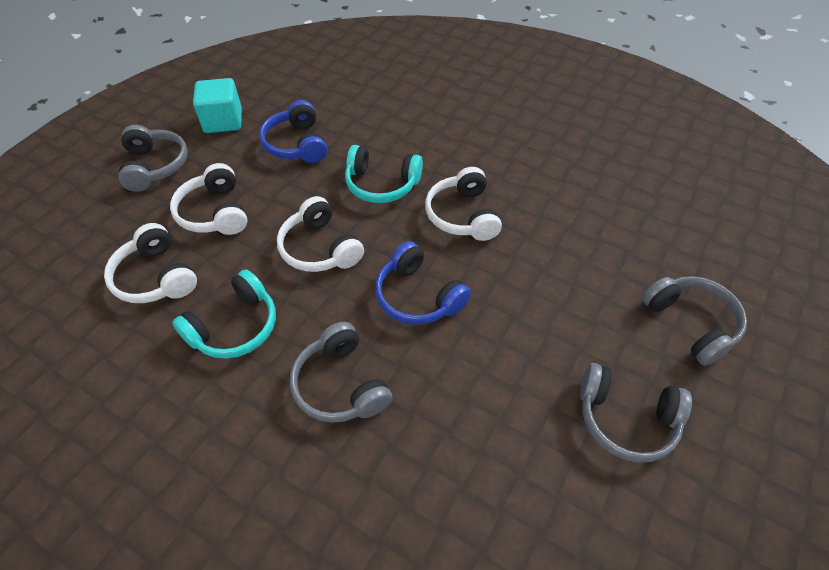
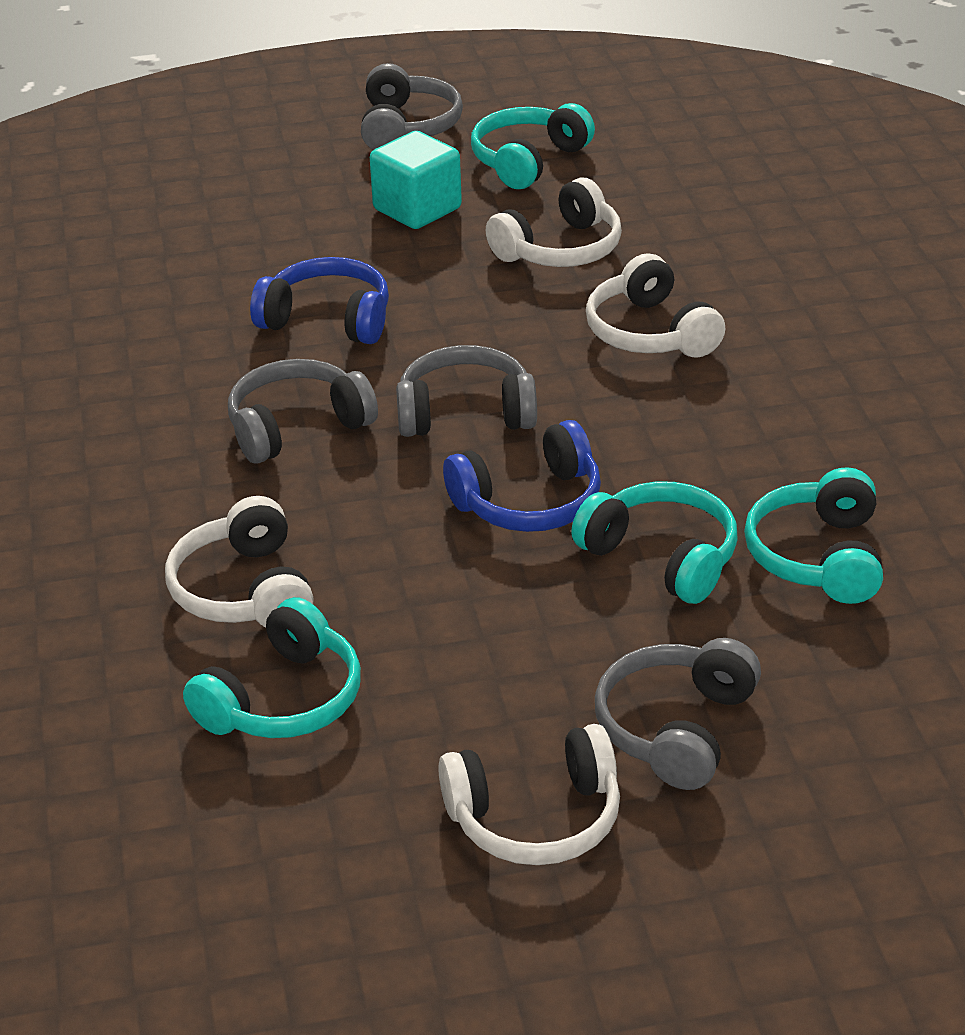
turquoise headphones: 2 -> 4

